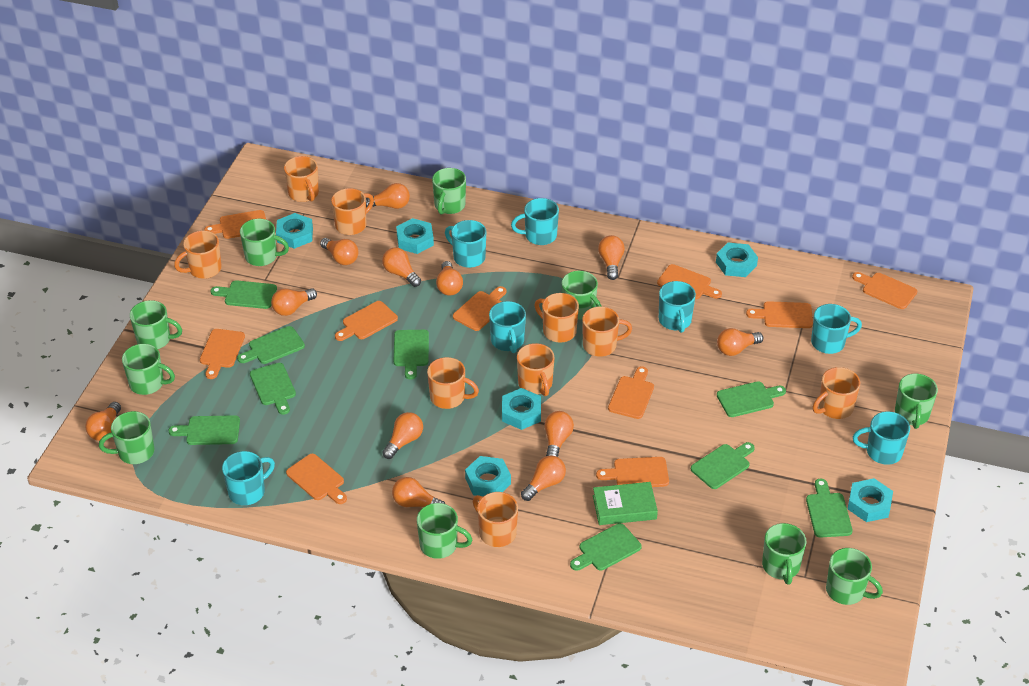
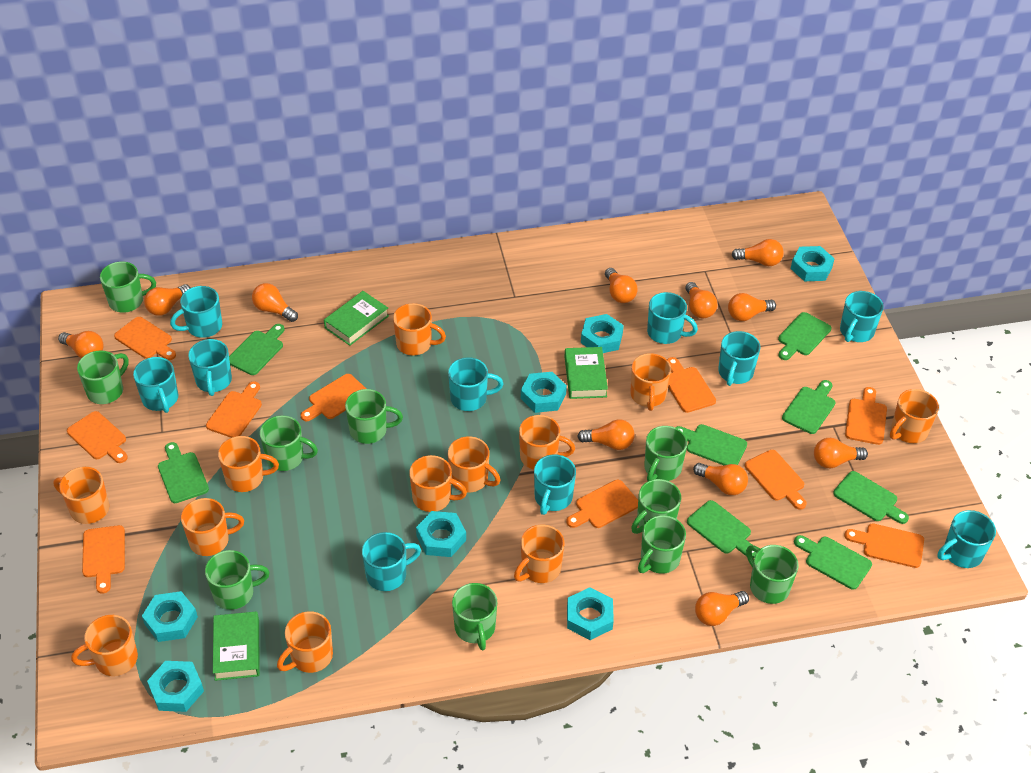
green book: 1 -> 3
green cutting board: 9 -> 8
orange light bulb: 12 -> 11
orange mug: 9 -> 12
turquoise mug: 7 -> 10
turquoise nut: 6 -> 7

